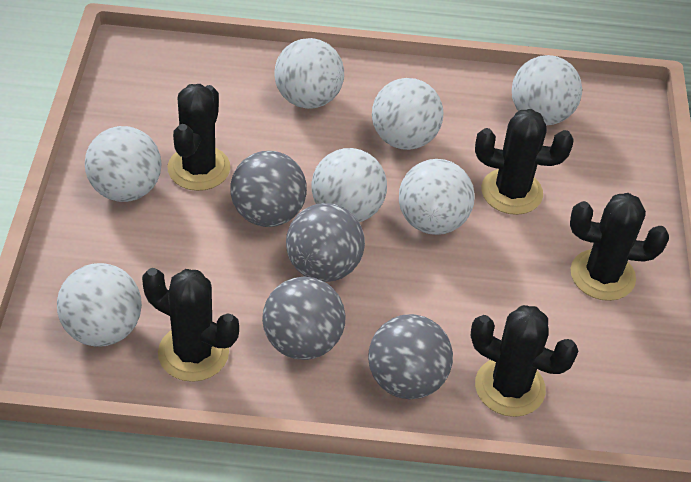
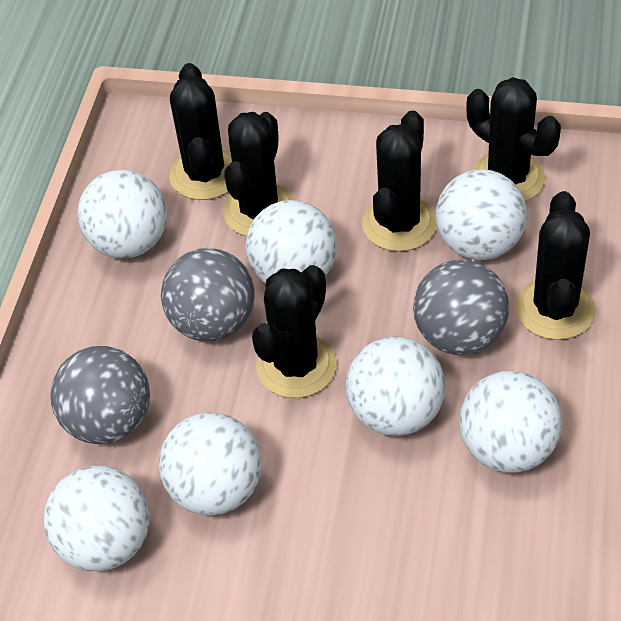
black cactus: 5 -> 6
grey ball: 4 -> 3

